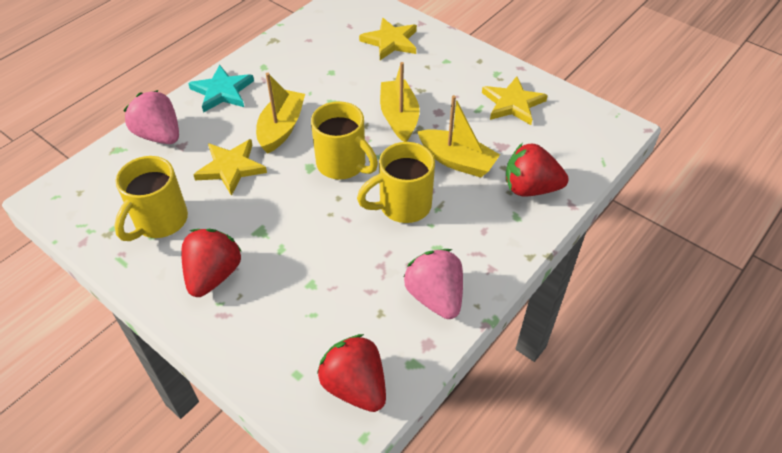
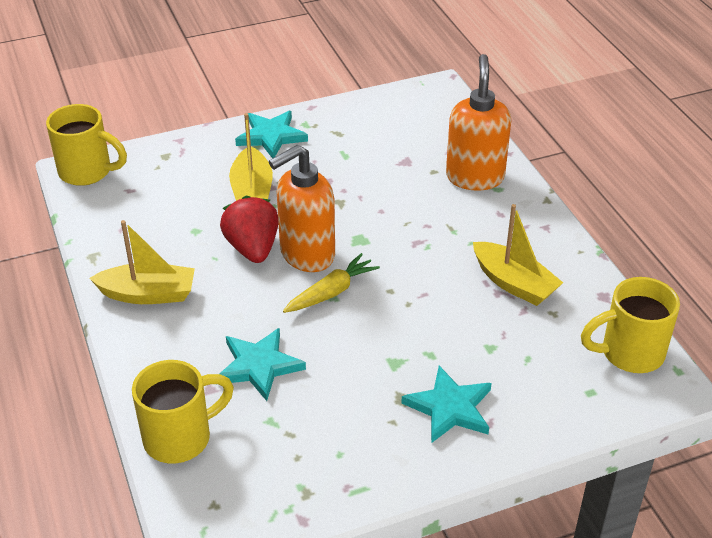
orange soap dispenser: 0 -> 2
pink strawberry: 2 -> 0
red strawberry: 3 -> 1
turquoise star: 1 -> 3
yellow carrot: 0 -> 1
yellow star: 3 -> 0

